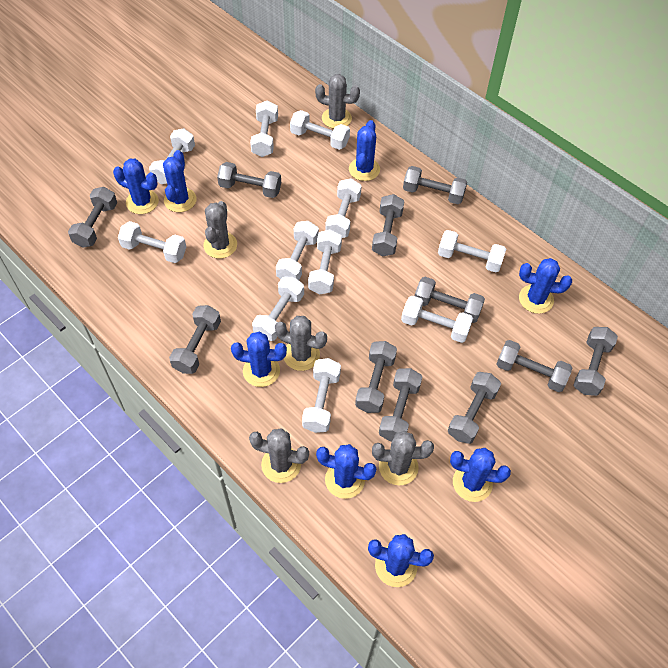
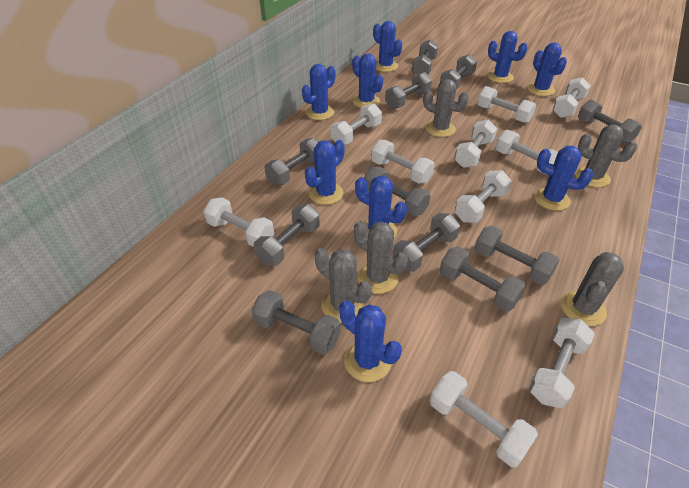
blue cactus: 8 -> 9
white dumbbell: 11 -> 10

